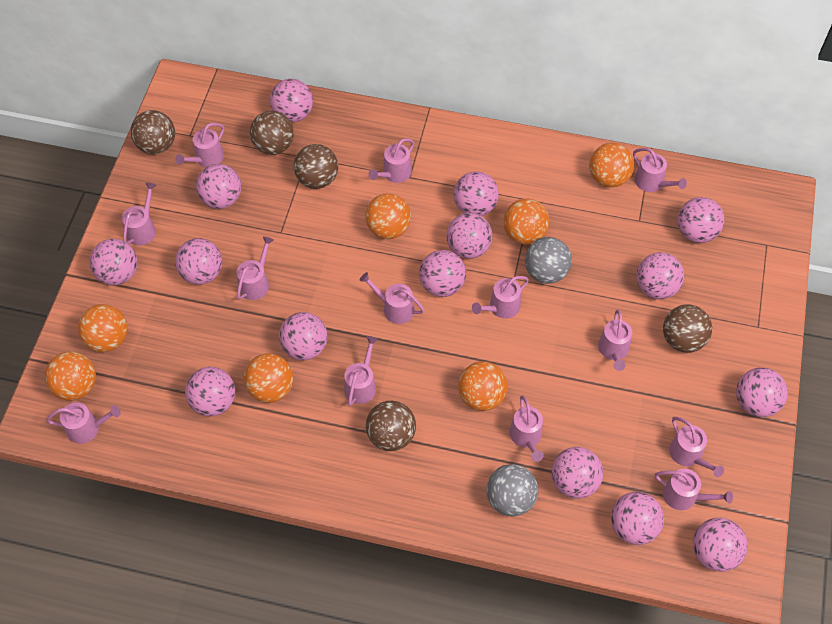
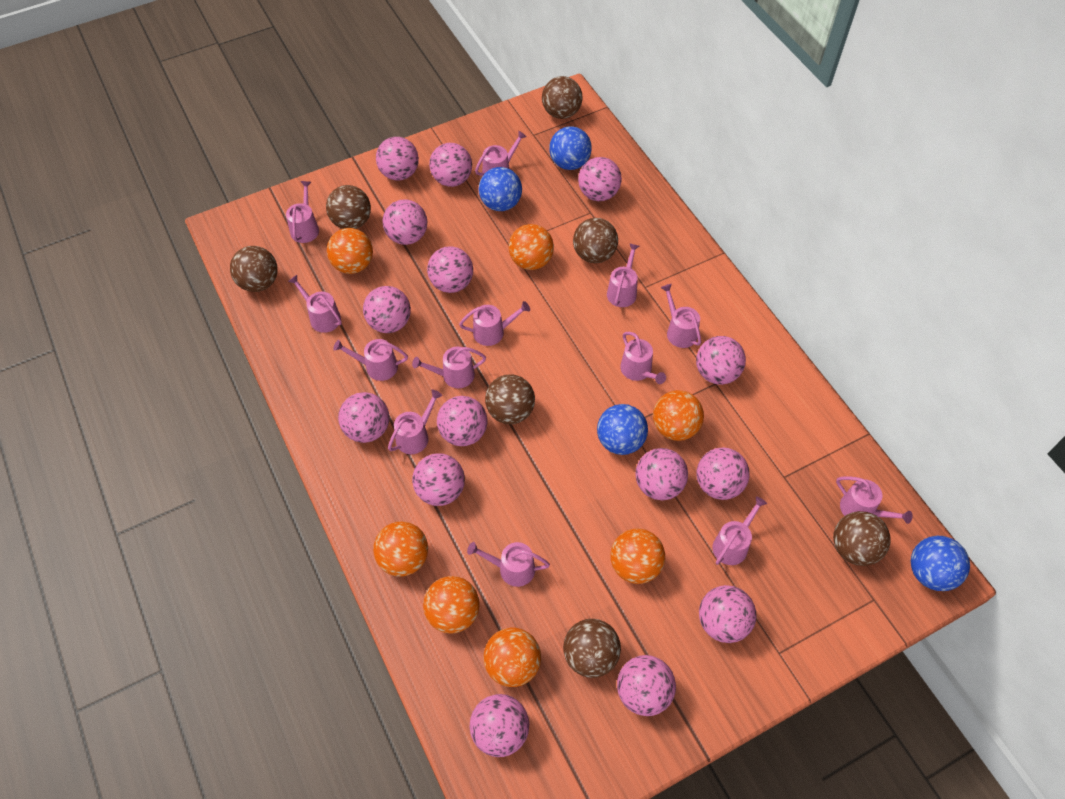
blue ball: 0 -> 4
brown ball: 5 -> 7
grey ball: 2 -> 0

